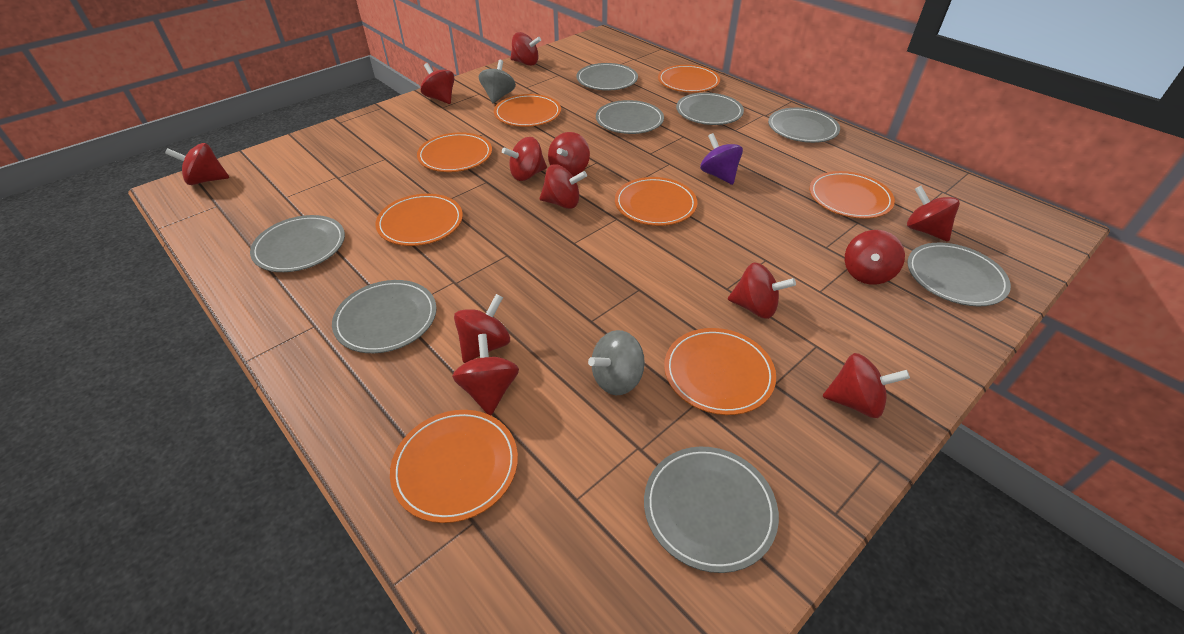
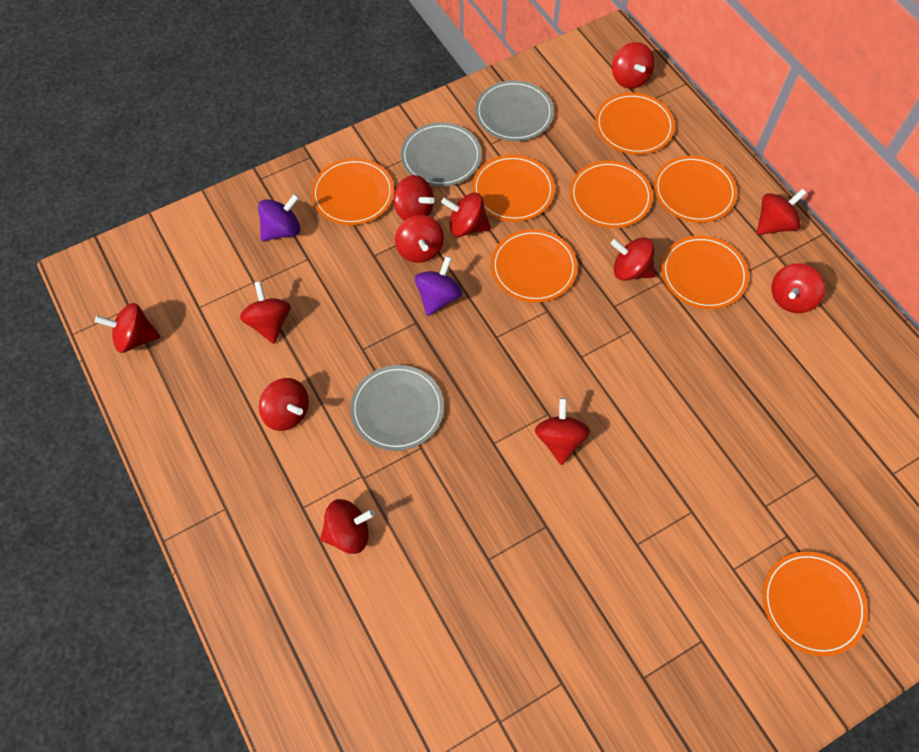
grey plate: 8 -> 3
grey spinning top: 2 -> 0
purple spinning top: 1 -> 2

